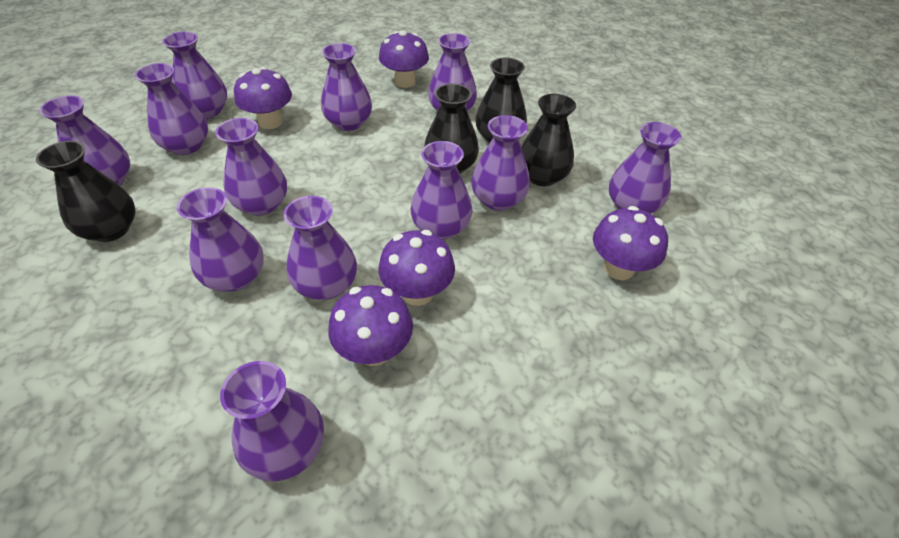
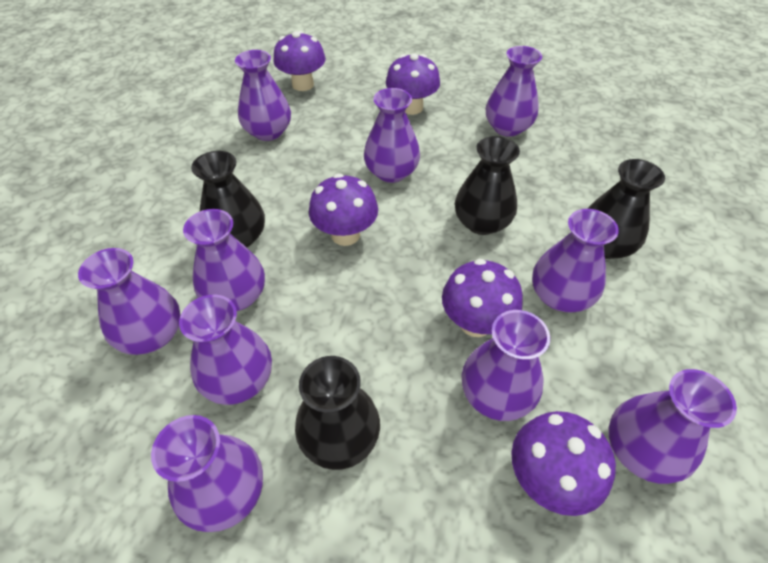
purple vase: 12 -> 10

